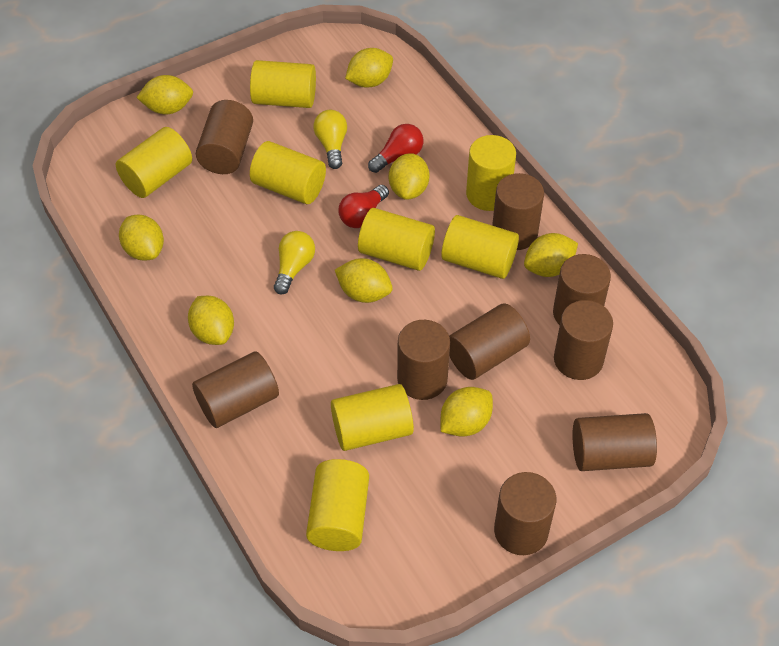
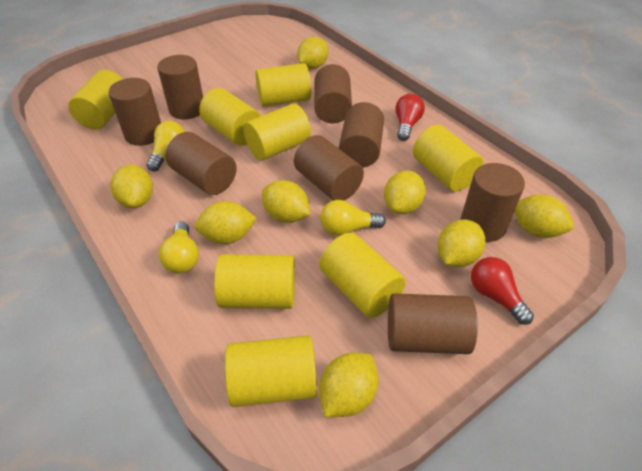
brown cylinder: 9 -> 8
yellow light bulb: 2 -> 3

